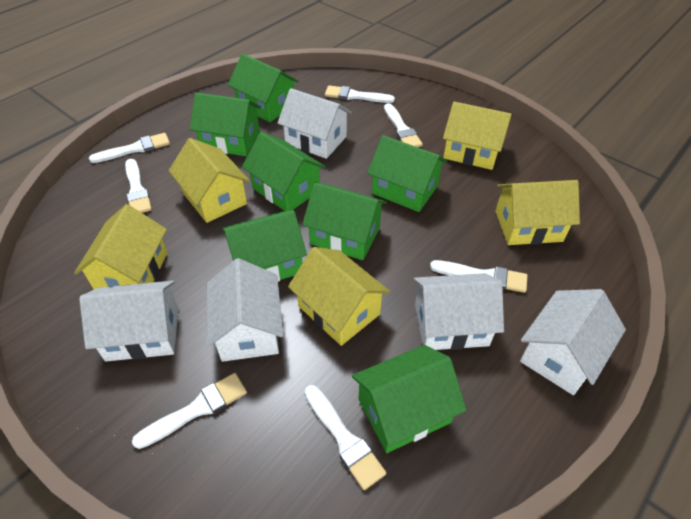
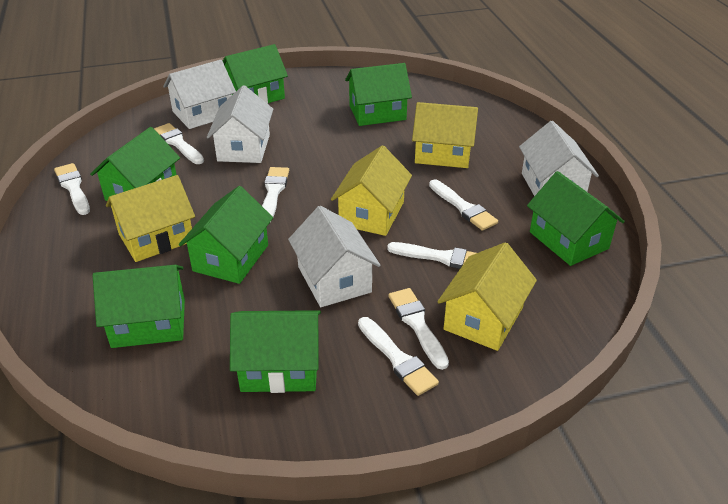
white house: 5 -> 4
yellow house: 5 -> 4

